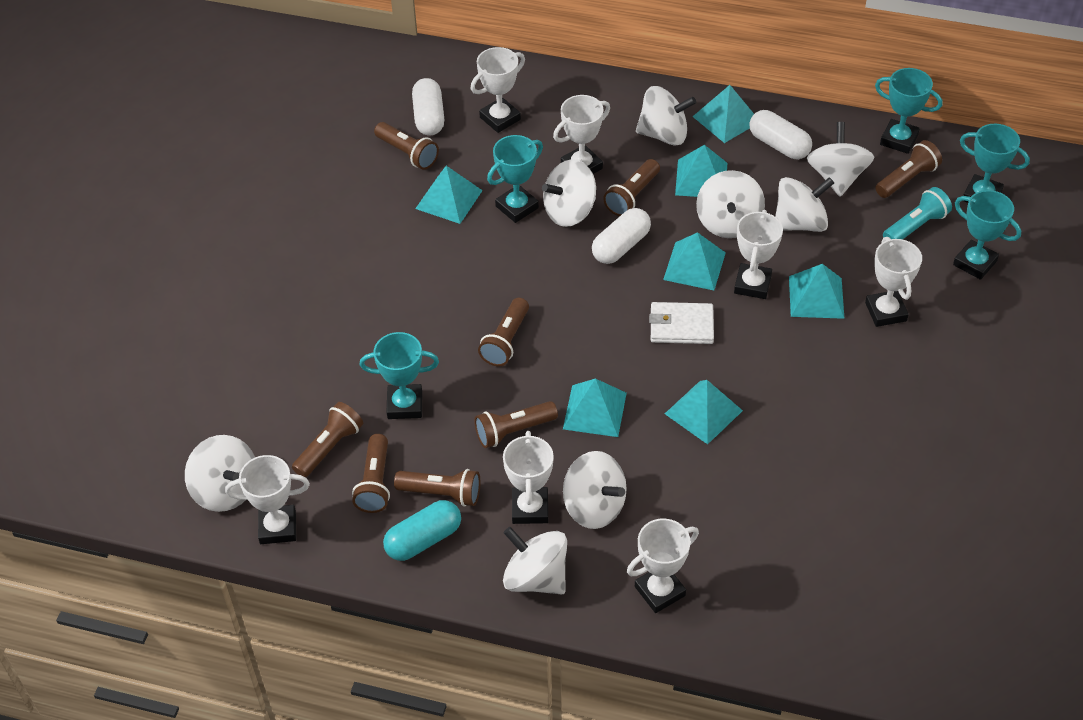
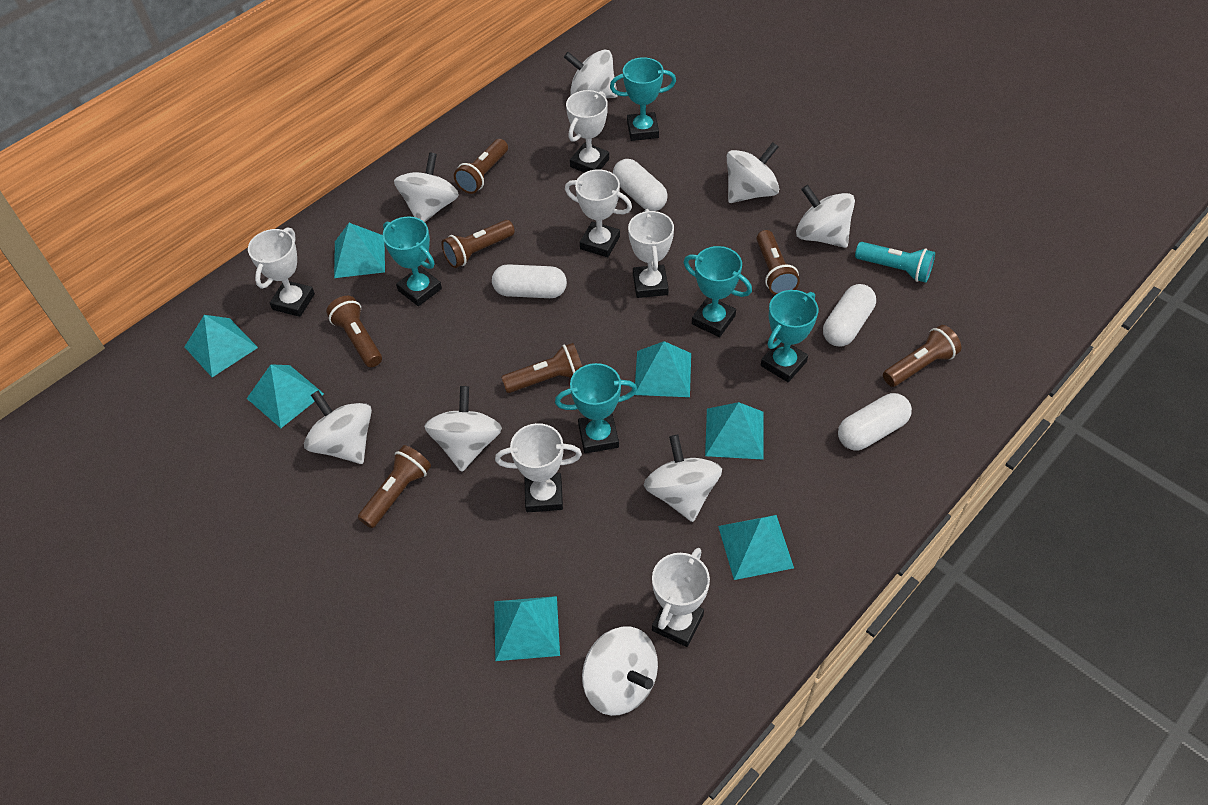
brown flashlight: 8 -> 7
turquoise capsule: 1 -> 0
white capsule: 3 -> 4
white trophy: 7 -> 6
white wallet: 1 -> 0

